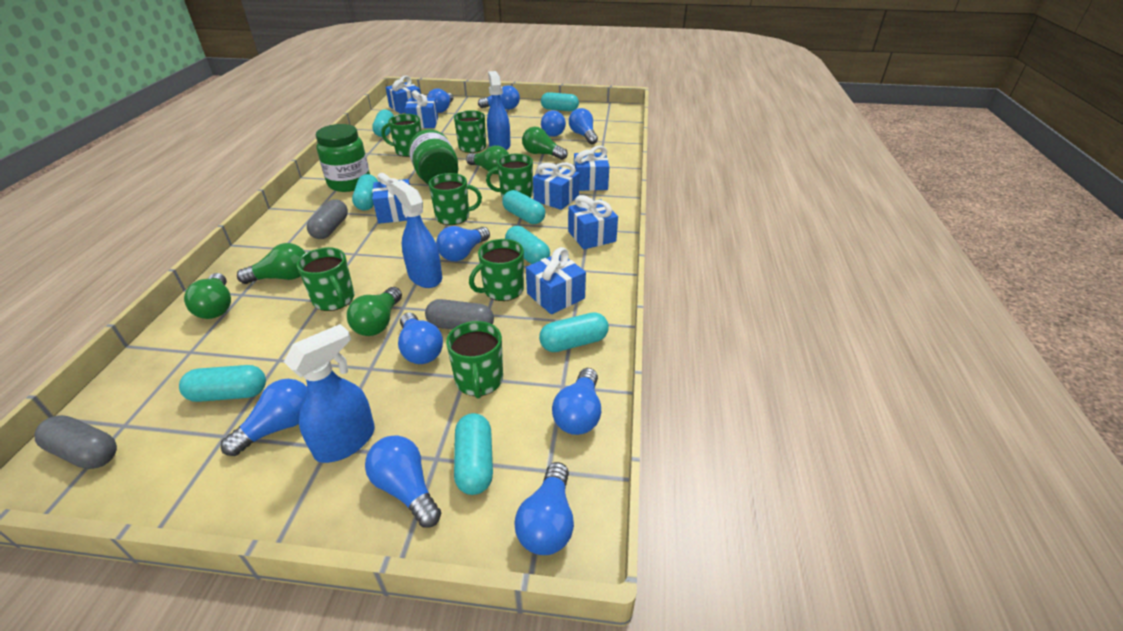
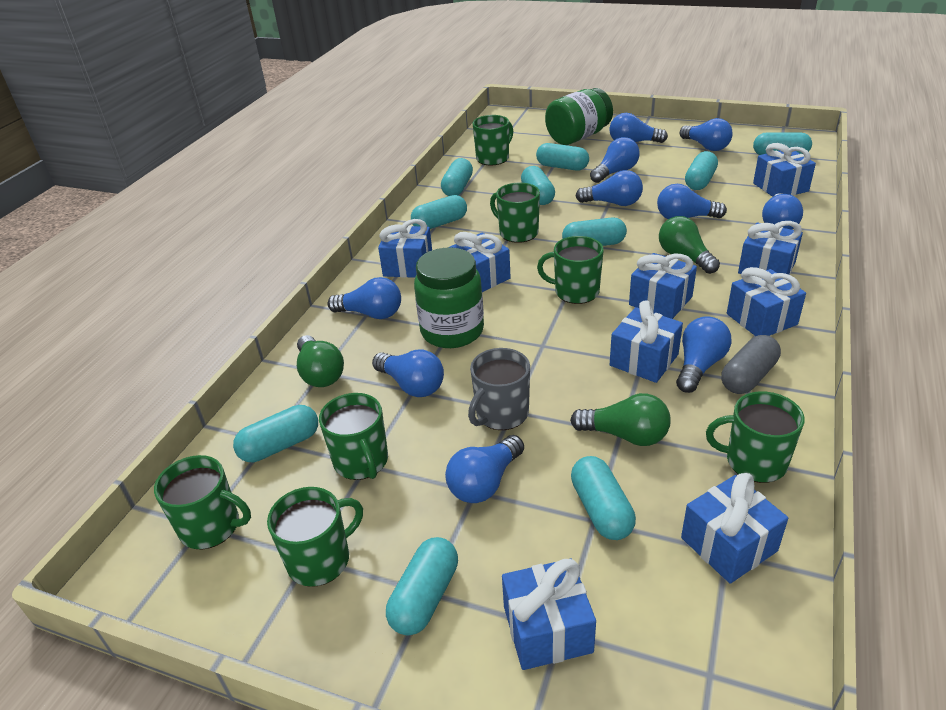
blue gift: 7 -> 9
blue spray bottle: 3 -> 0
green light bulb: 5 -> 3
grey capsule: 3 -> 1
grey mug: 0 -> 1
turquoise capsule: 8 -> 10

